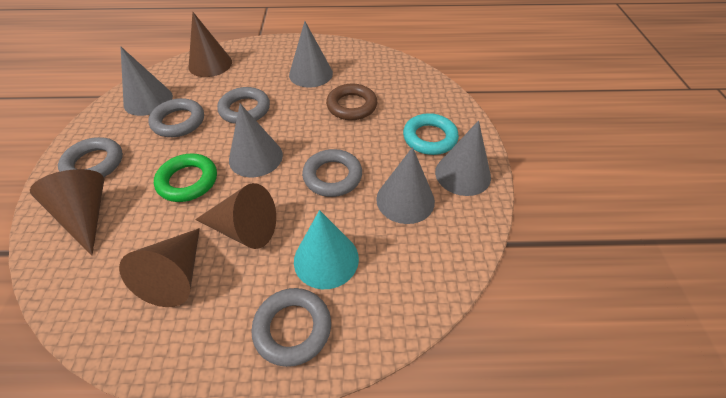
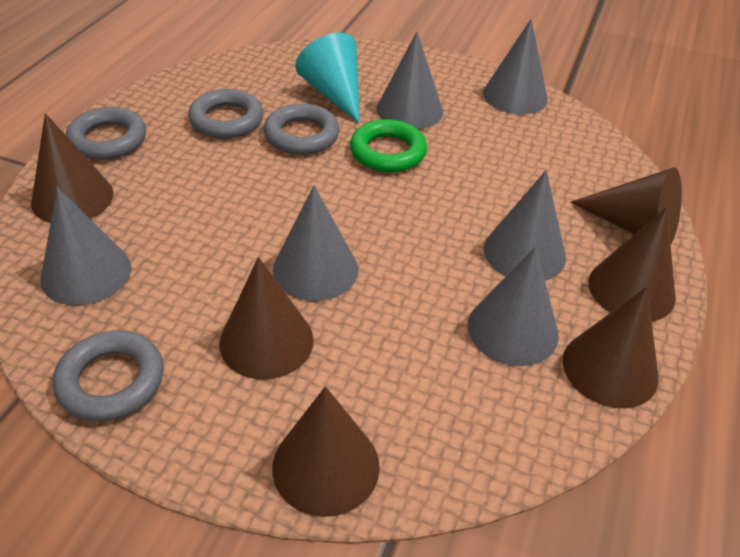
brown cone: 4 -> 6
brown ring: 1 -> 0
grey cone: 5 -> 6
grey ring: 5 -> 4
turquoise ring: 1 -> 0

